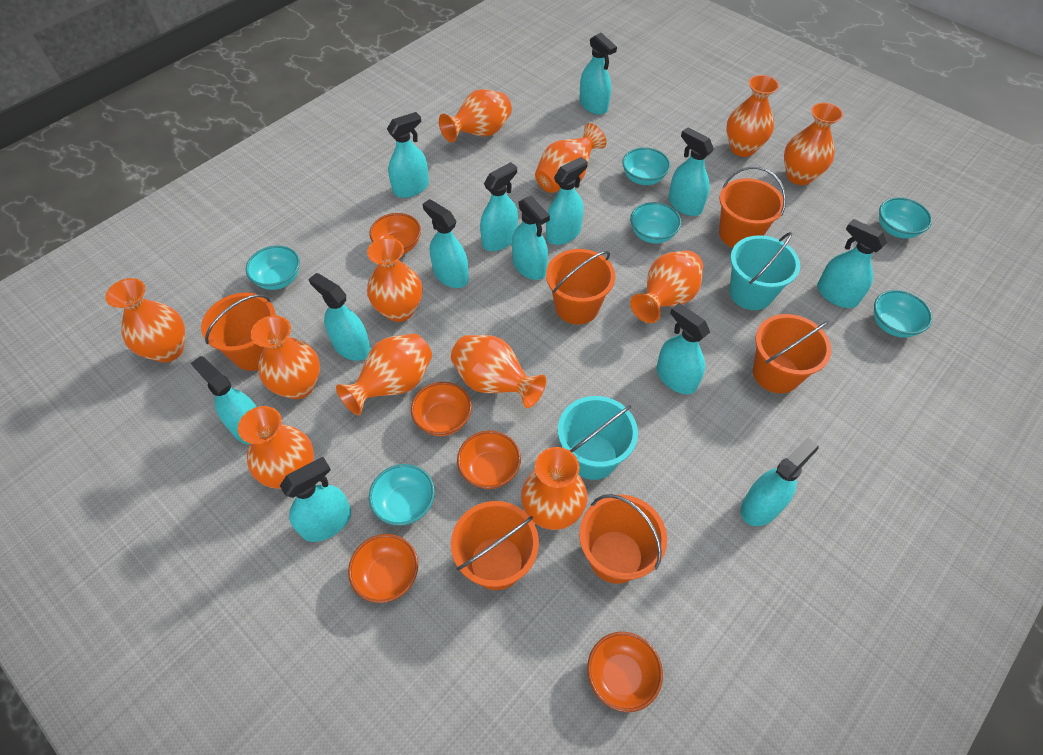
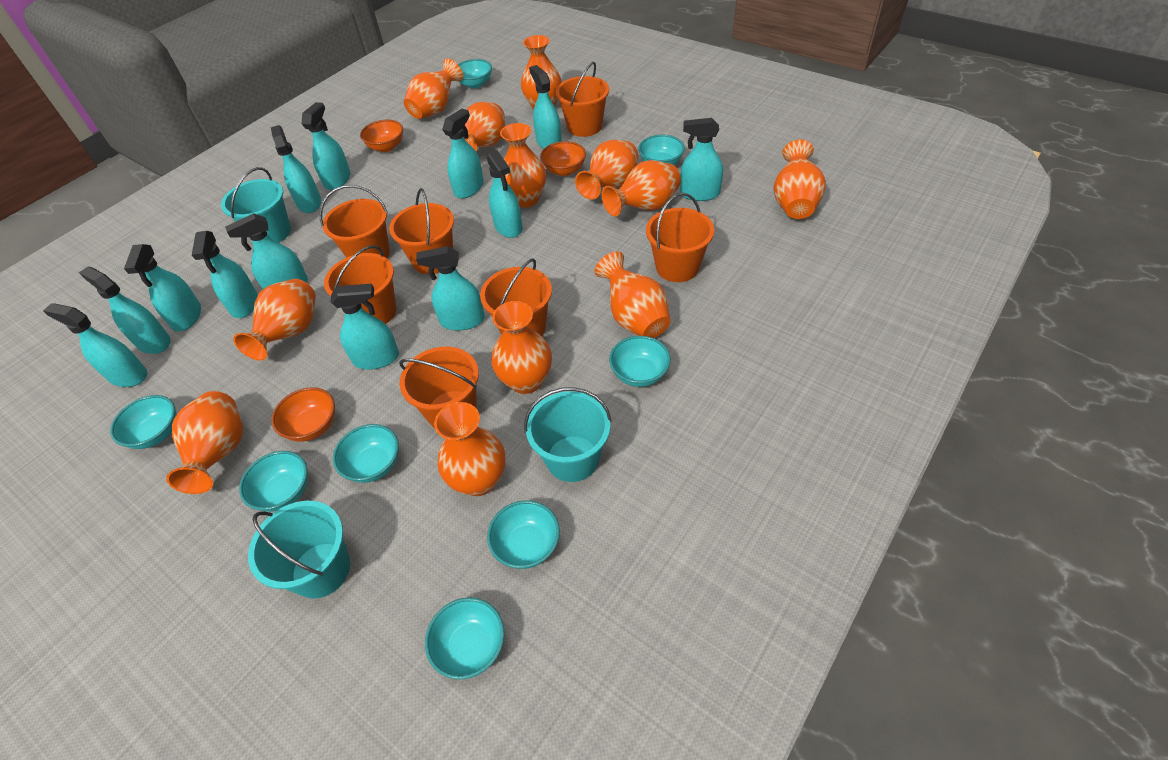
orange bowl: 5 -> 3
orange bucket: 6 -> 7
turquoise bowl: 6 -> 8
turquoise bucket: 2 -> 3

